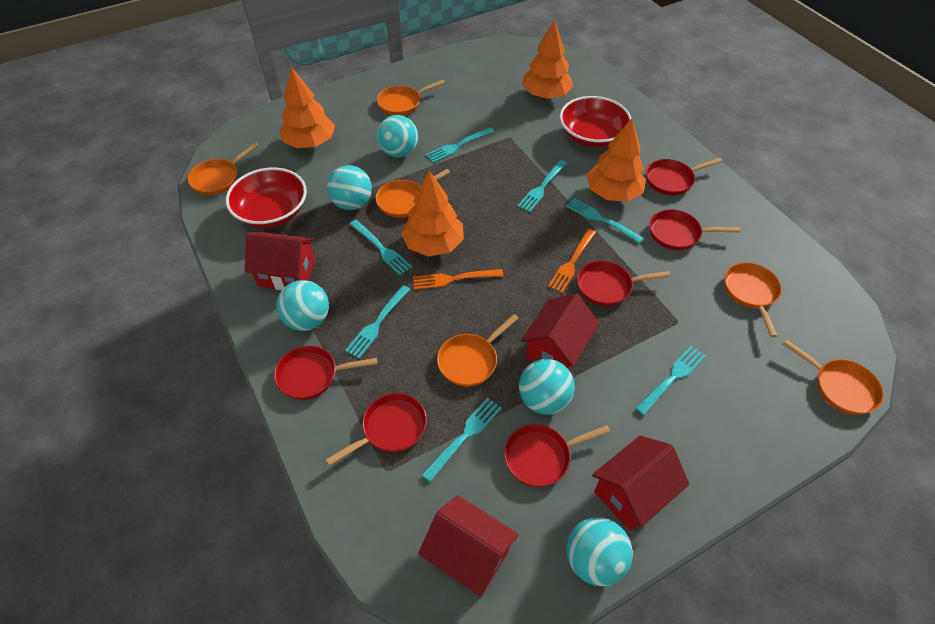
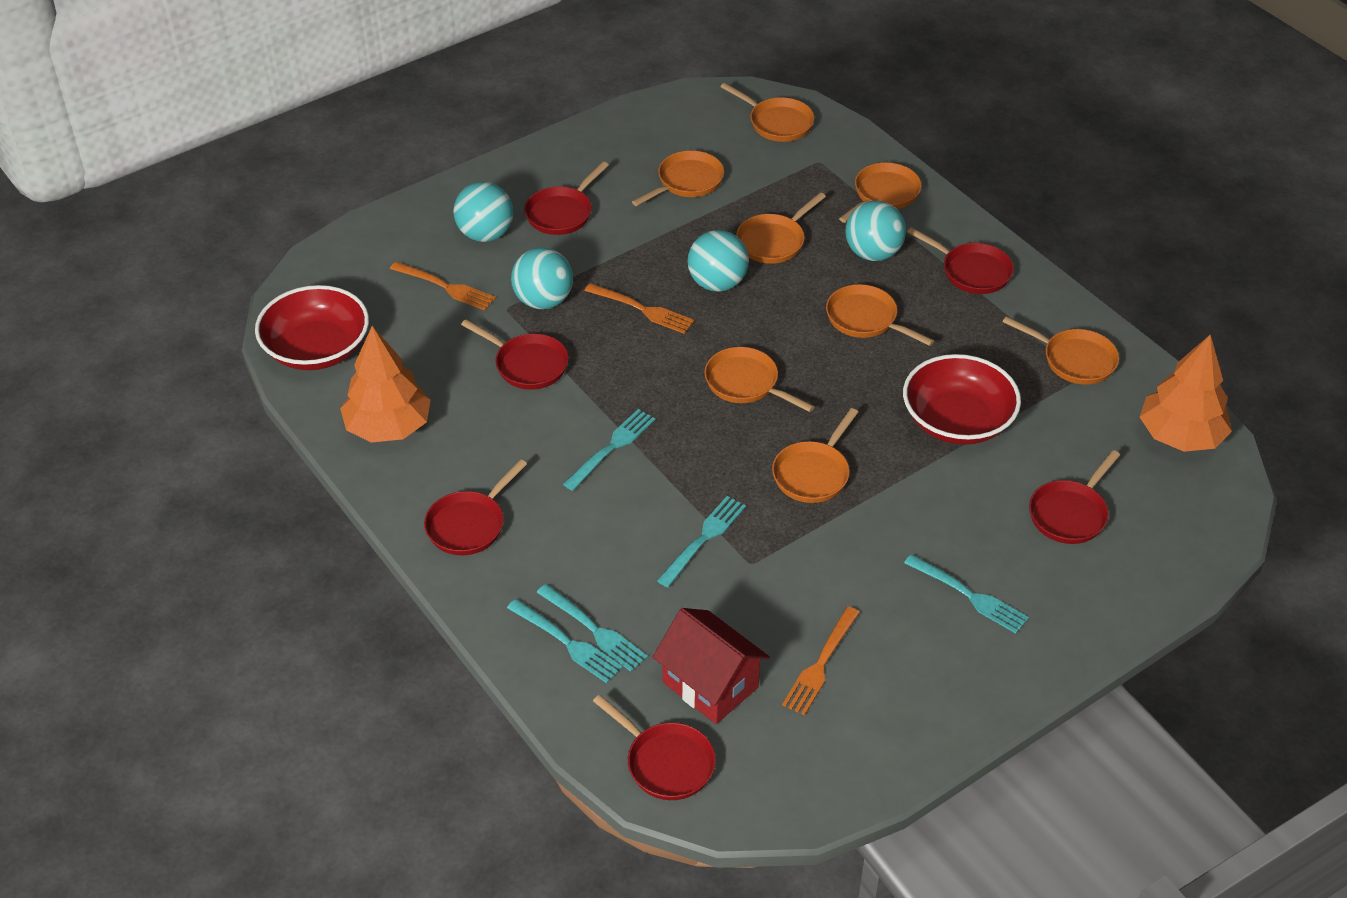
orange fork: 2 -> 3
orange pan: 6 -> 8
orange tree: 4 -> 2
red house: 4 -> 1
turquoise ball: 5 -> 4
turquoise fork: 7 -> 5

